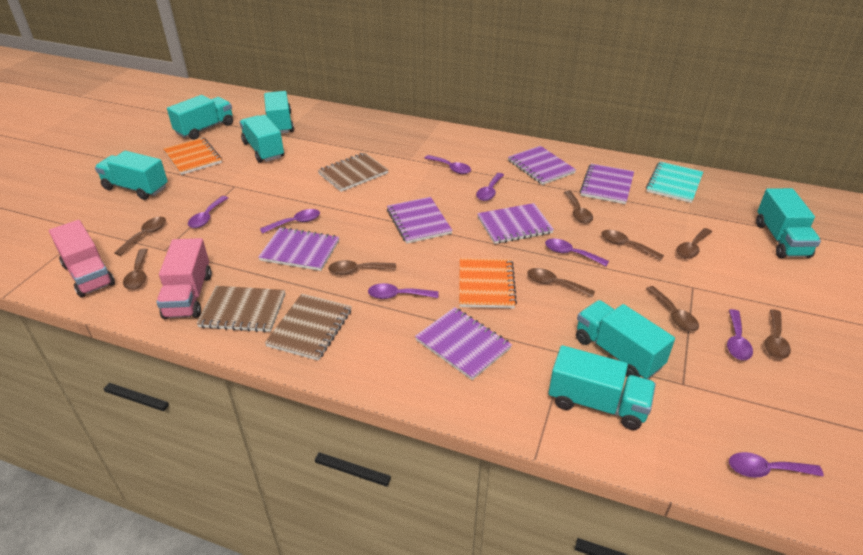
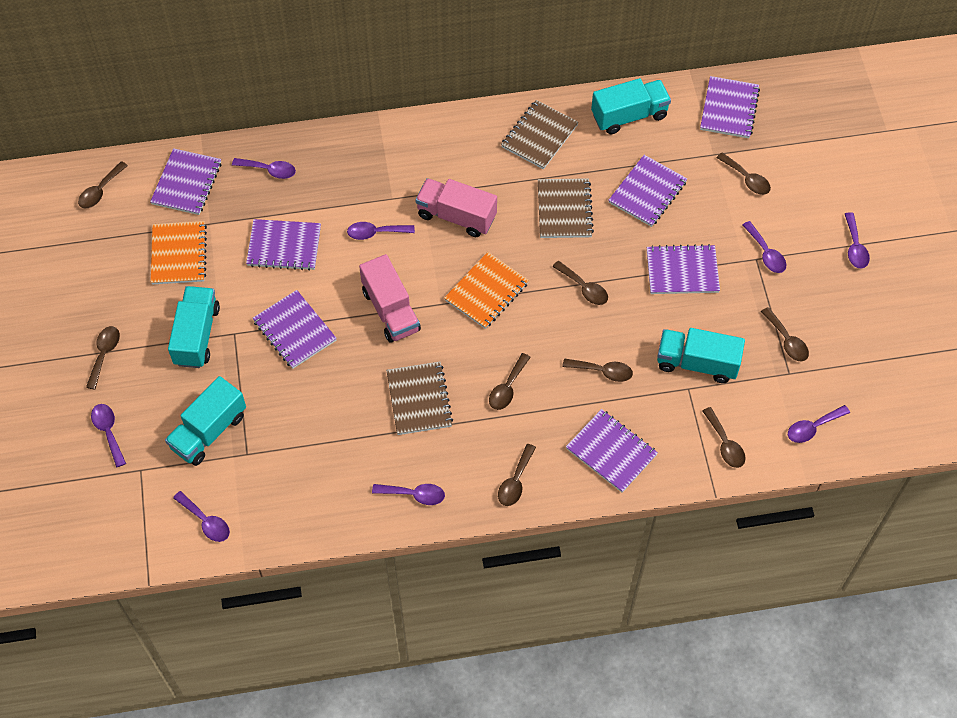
purple notebook: 6 -> 7
turquoise notebook: 1 -> 0
turquoise truck: 7 -> 4

